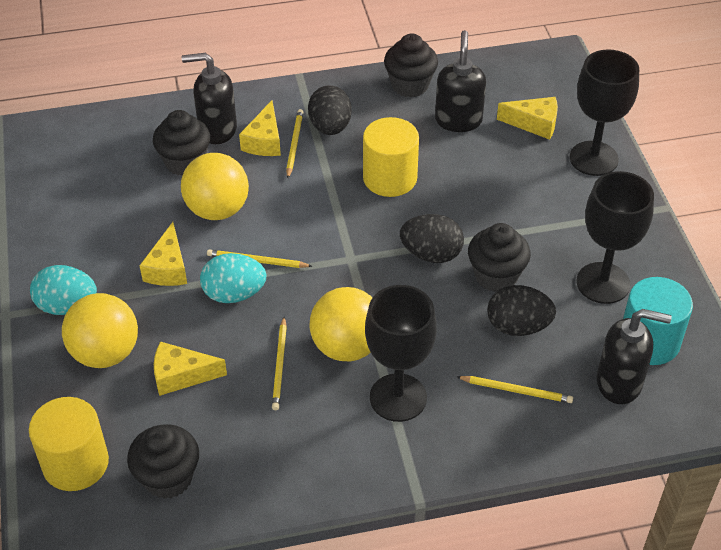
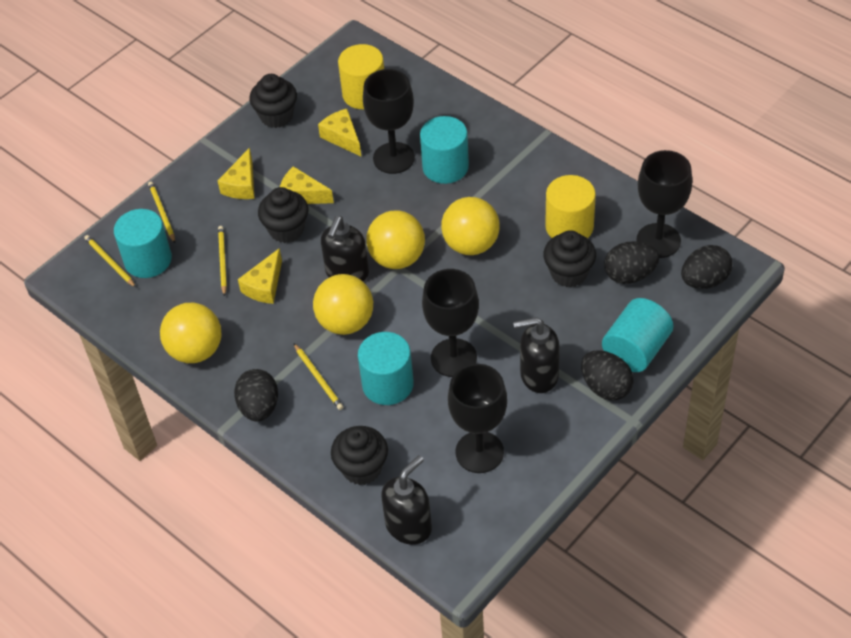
black egg: 3 -> 4
black goblet: 3 -> 4
turquoise cylinder: 1 -> 4
turquoise egg: 2 -> 0
yellow ball: 3 -> 4

